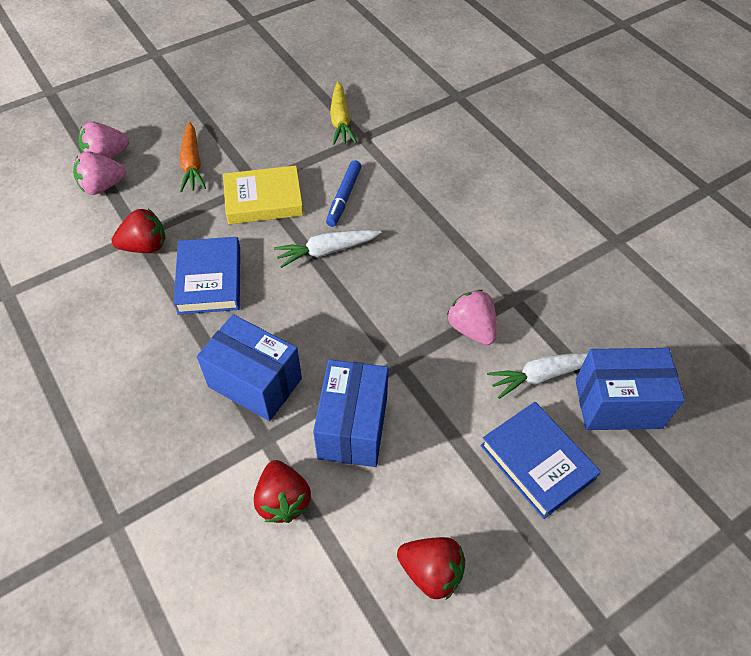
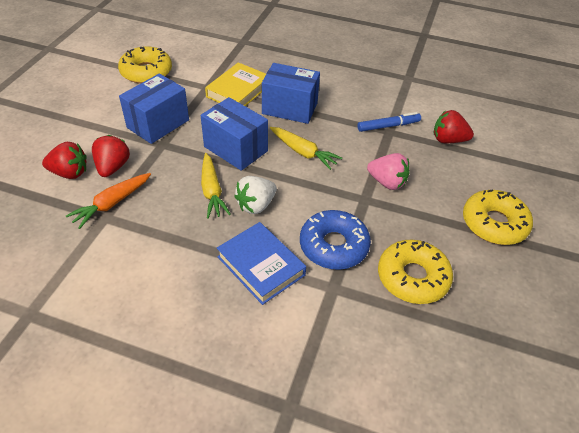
blue book: 2 -> 1
blue donut: 0 -> 1
pink strawberry: 3 -> 1
white carrot: 2 -> 0
white strawberry: 0 -> 1
yellow carrot: 1 -> 2
yellow donut: 0 -> 3

